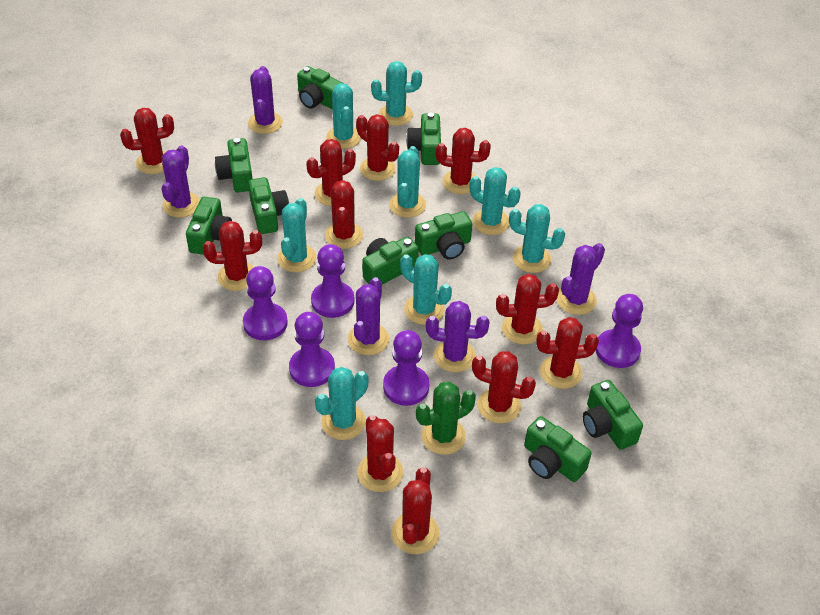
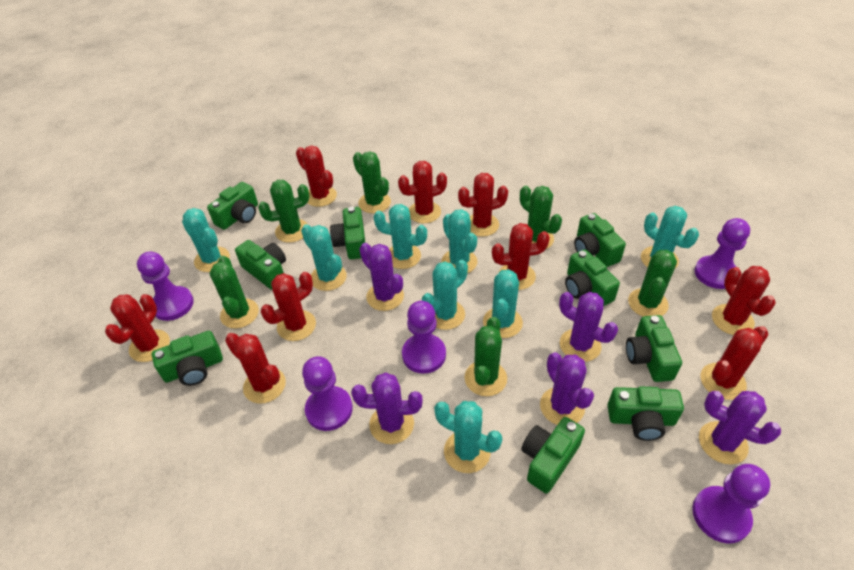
green cactus: 1 -> 6
red cactus: 11 -> 9

